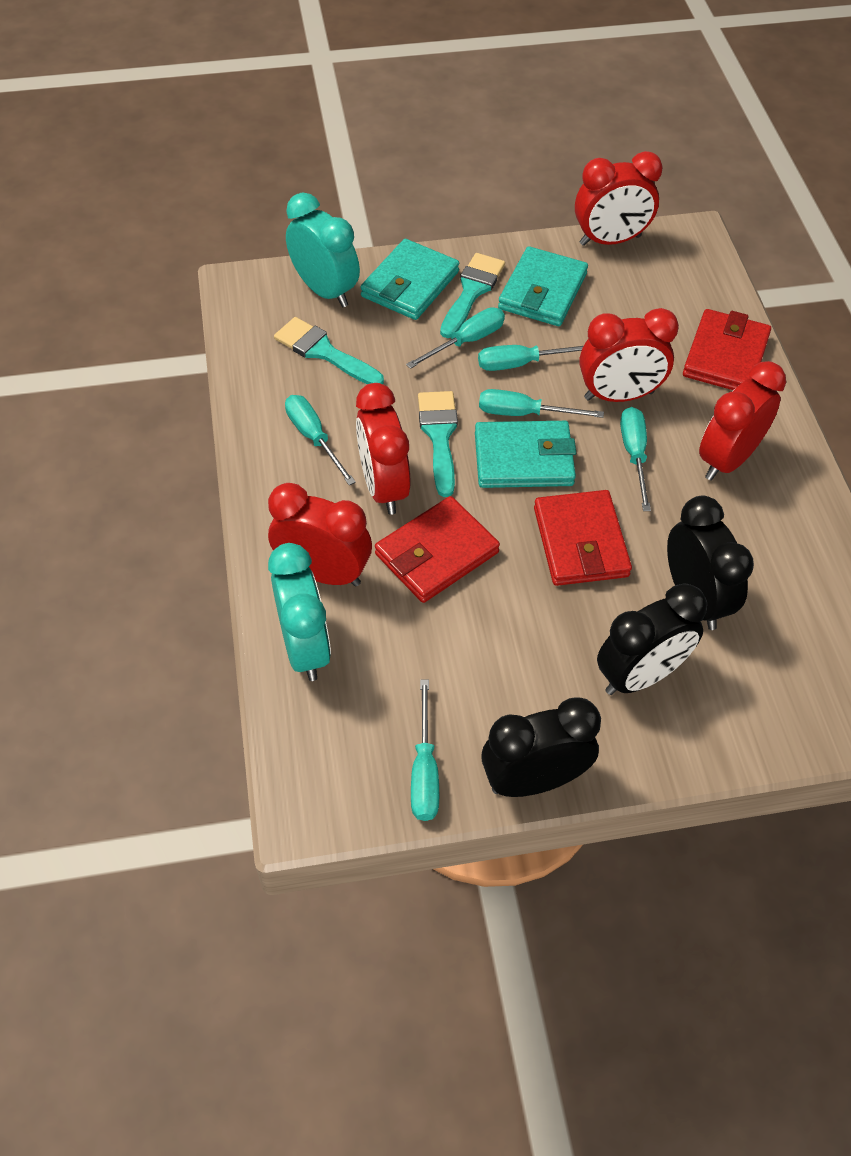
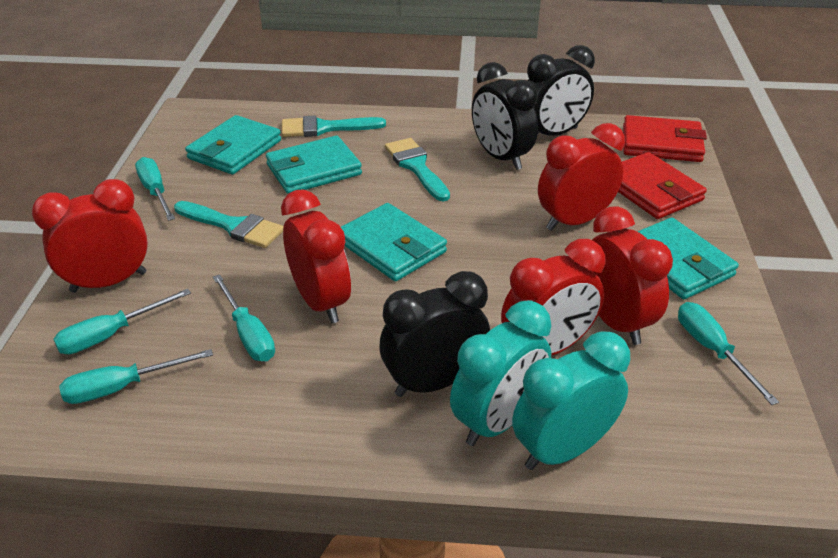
red wallet: 3 -> 2
turquoise screwdriver: 6 -> 5
turquoise wallet: 3 -> 4

